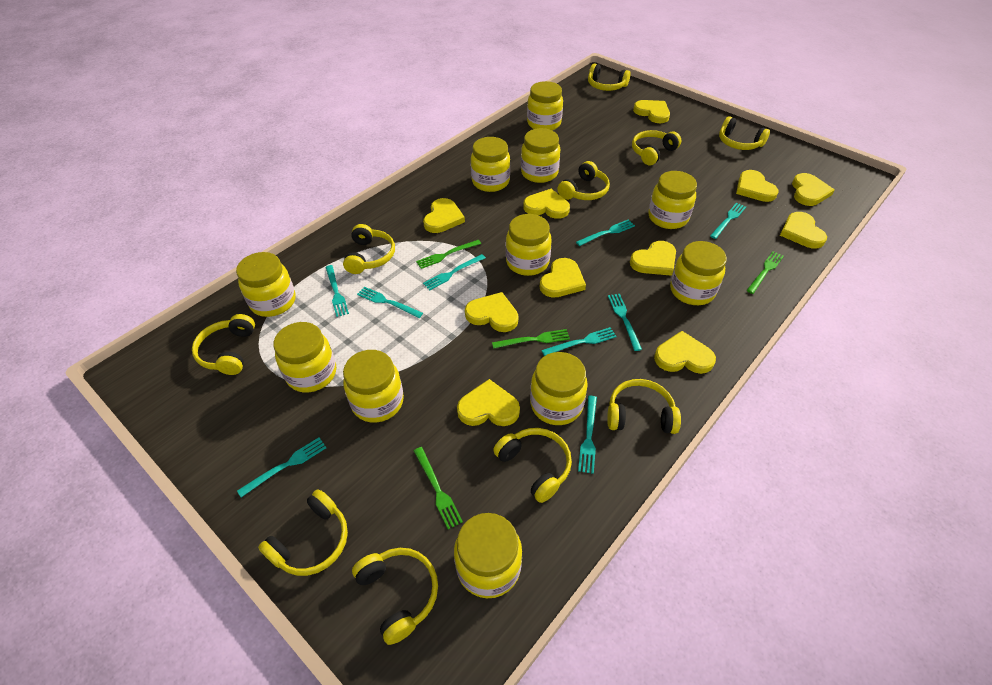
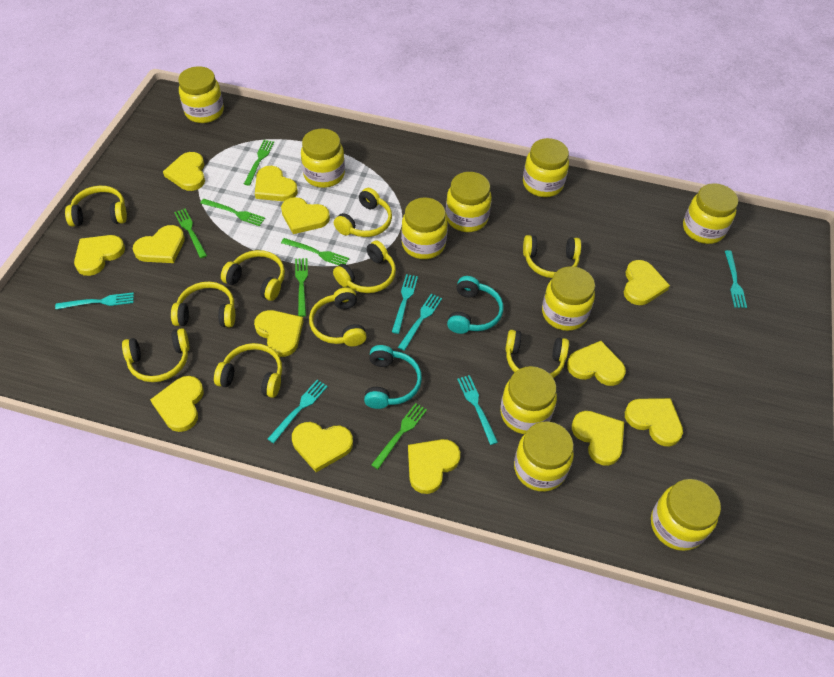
green fork: 4 -> 6
turquoise fork: 9 -> 6
turquoise headphones: 0 -> 2
yellow heart: 11 -> 13
yellow jar: 11 -> 10

